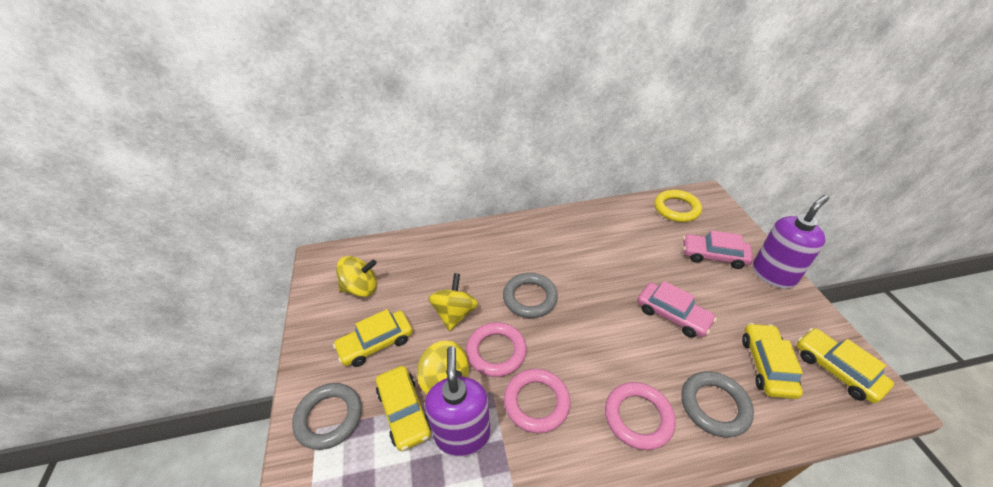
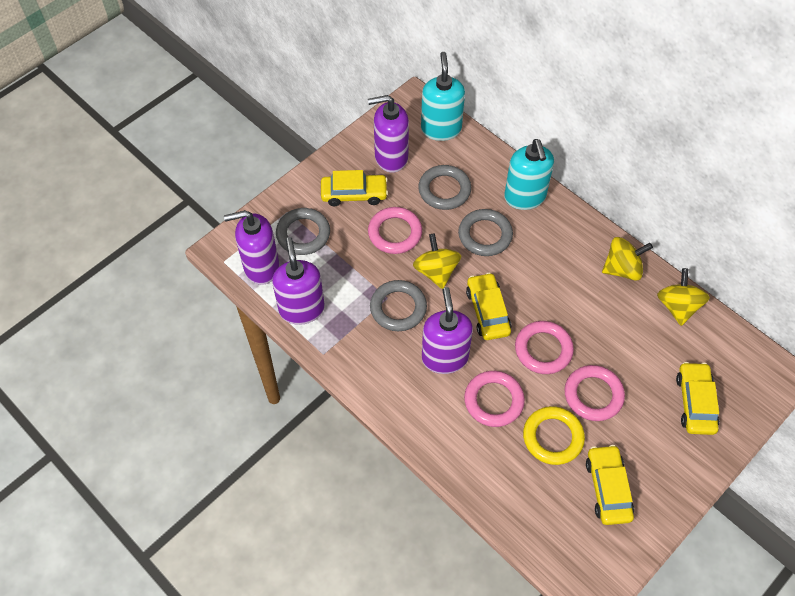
grey ring: 3 -> 4
pink car: 2 -> 0
pink ring: 3 -> 4
purple soap dispenser: 2 -> 4
turquoise soap dispenser: 0 -> 2

